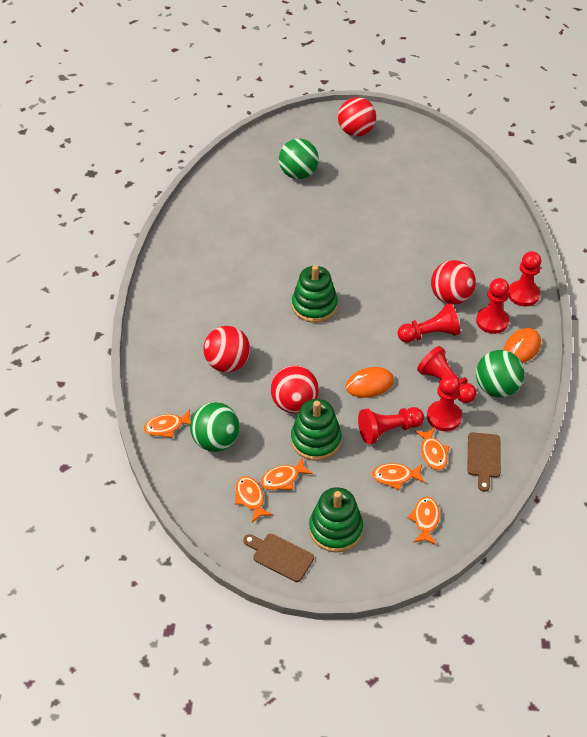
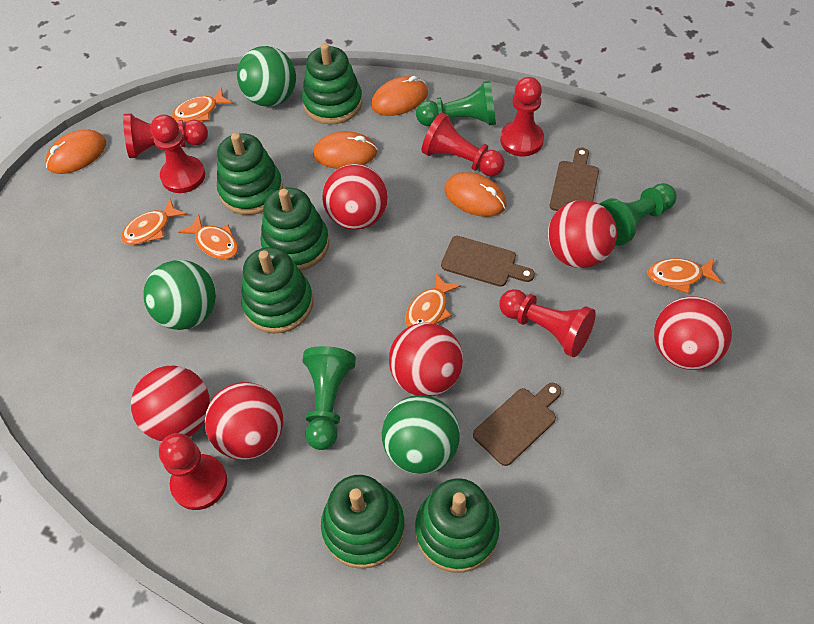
brown cutting board: 2 -> 3
green pawn: 0 -> 3
green stacking toy: 3 -> 6
orange fish: 6 -> 5
orange mouse: 2 -> 4
red ball: 4 -> 6

